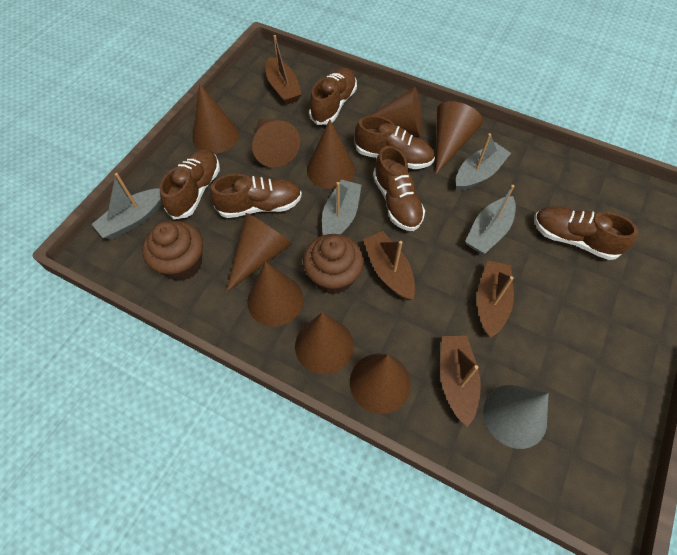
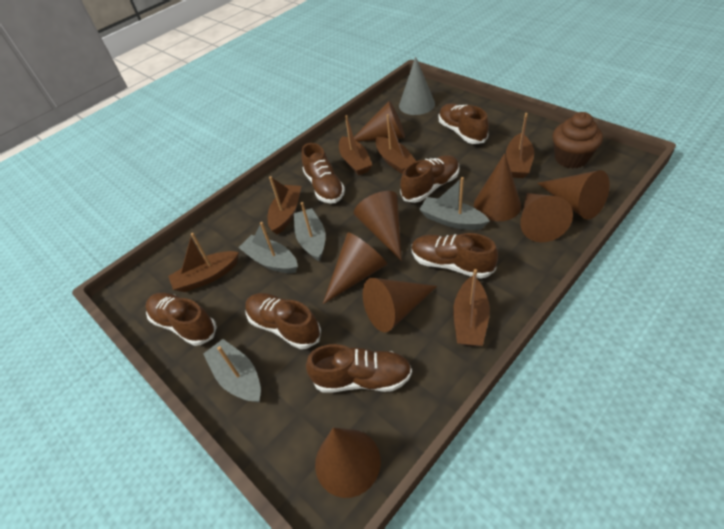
brown boat: 4 -> 6
brown cone: 9 -> 8
brown cupcake: 2 -> 1
brown shoe: 6 -> 7

